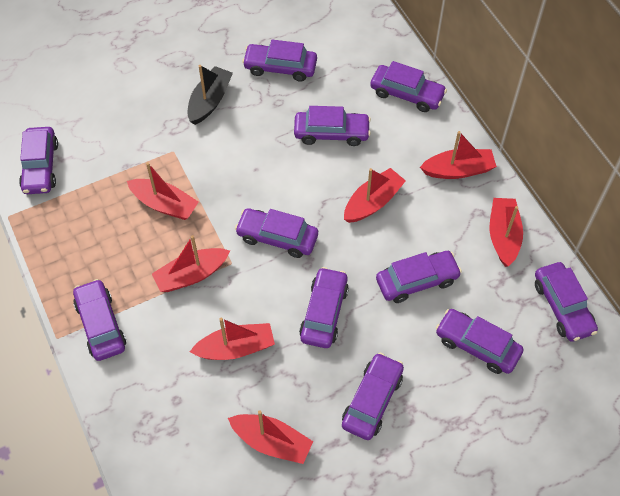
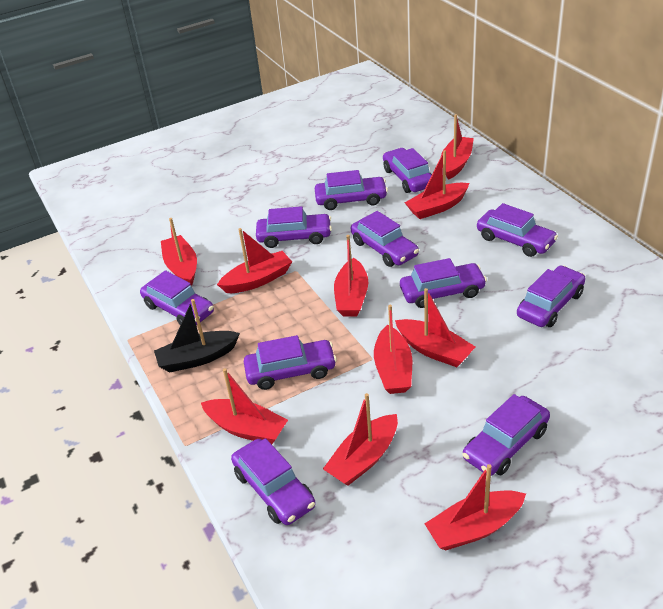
red boat: 7 -> 10

